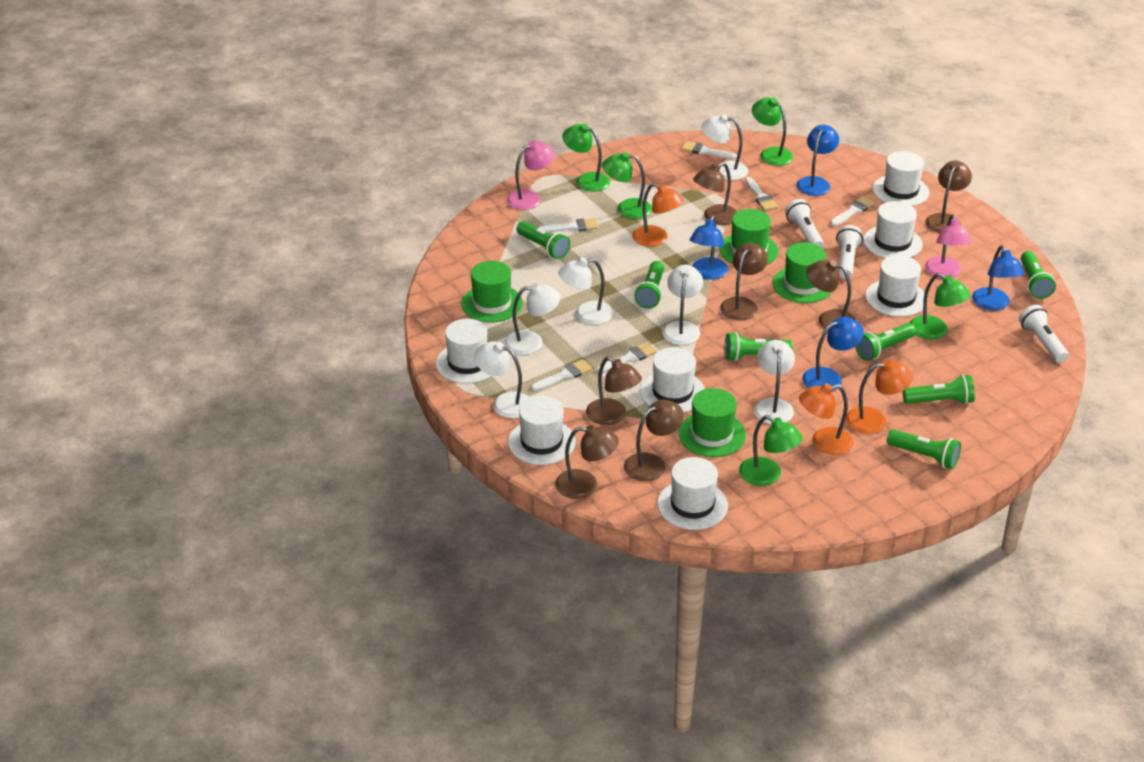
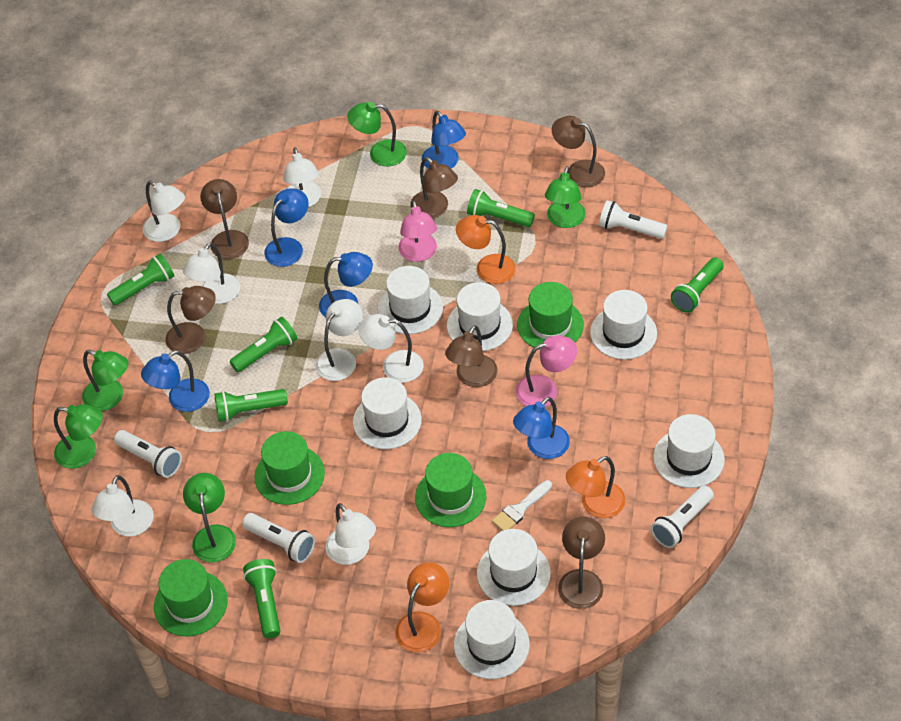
blue lamp: 4 -> 5
brown lamp: 7 -> 6
green flashlight: 7 -> 6
white brush: 6 -> 1
white flashlight: 3 -> 4
white lamp: 6 -> 7

